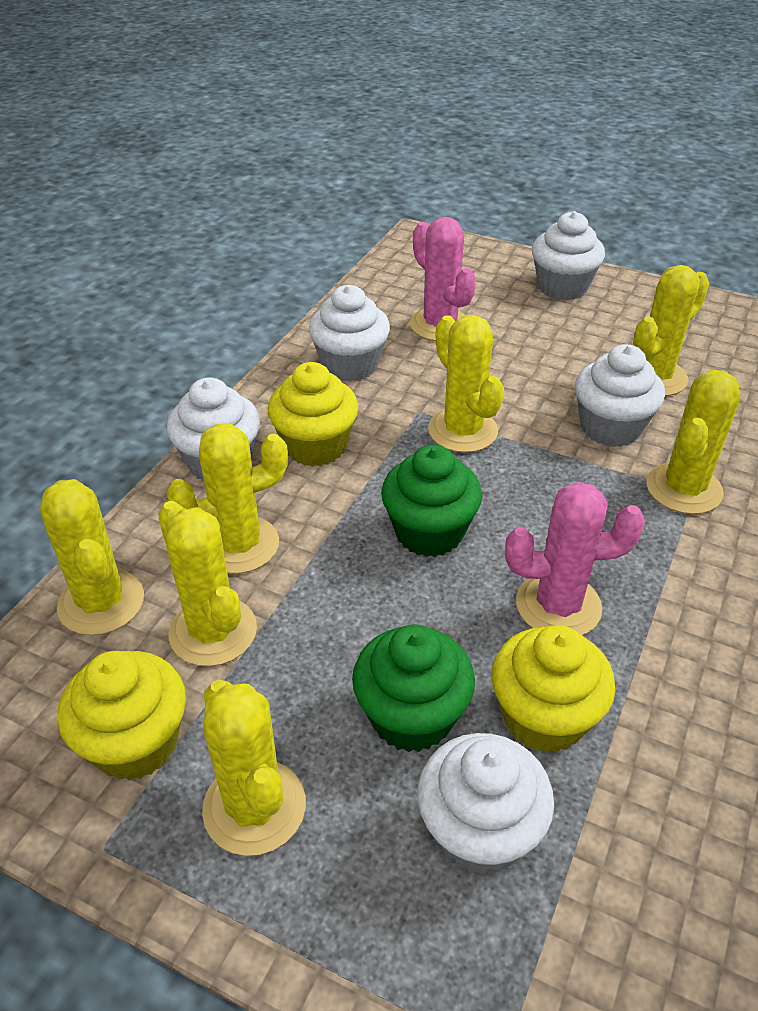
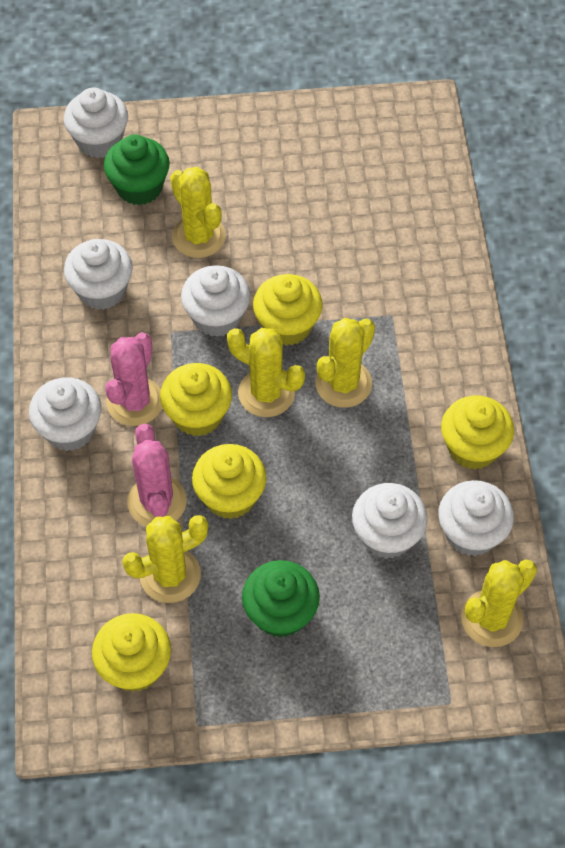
white cupcake: 5 -> 6
yellow cactus: 7 -> 5
yellow cupcake: 3 -> 5

